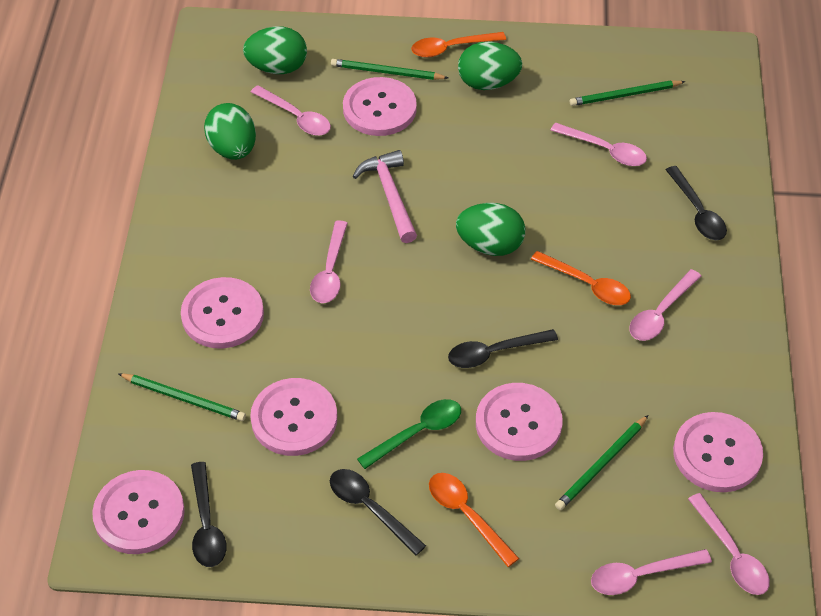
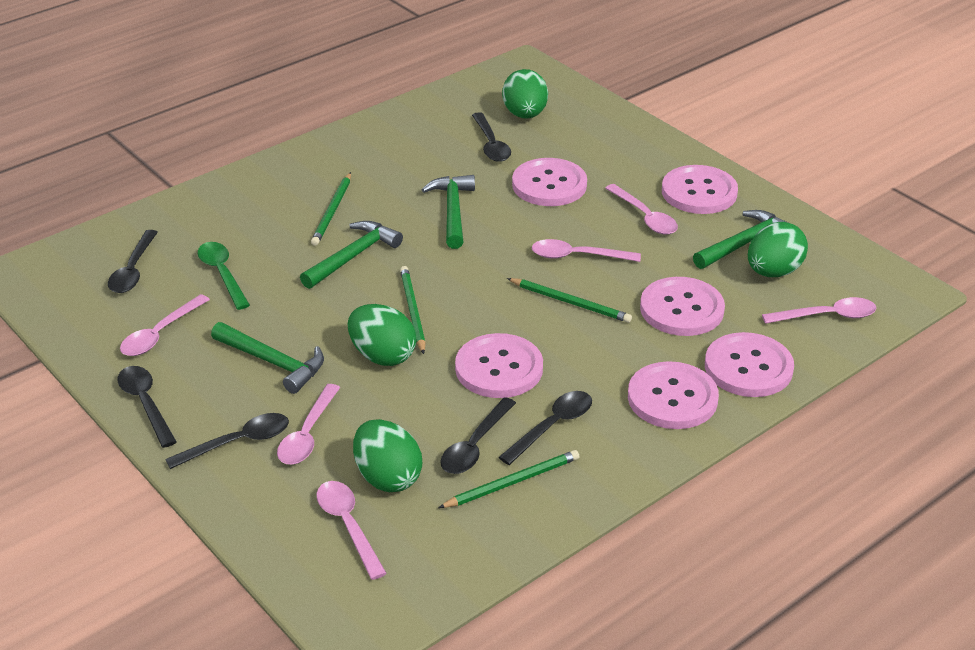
black spoon: 4 -> 6
green hammer: 0 -> 4
orange spoon: 3 -> 0
pink hammer: 1 -> 0

